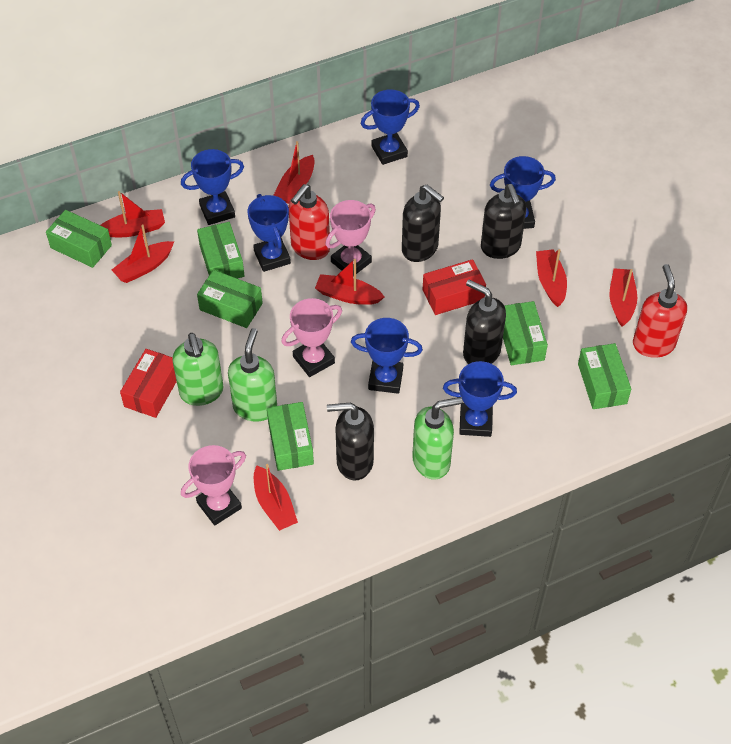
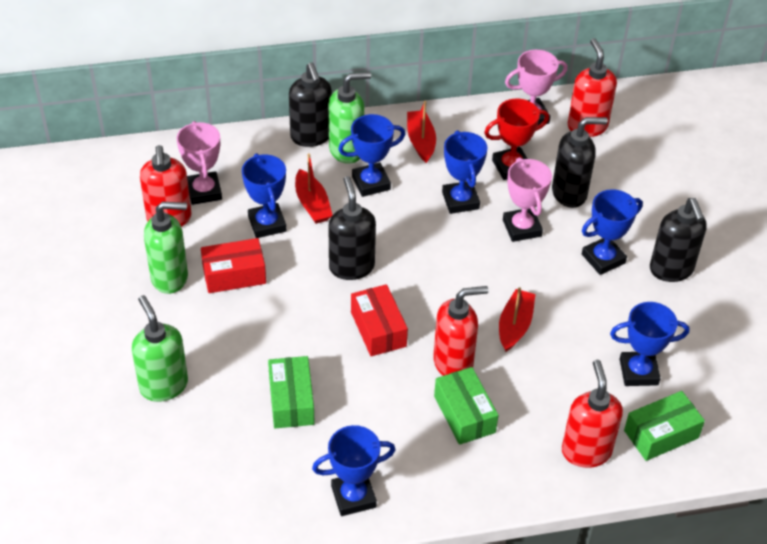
green box: 6 -> 3
red boat: 7 -> 3
red soap dispenser: 2 -> 4
red trophy: 0 -> 1

